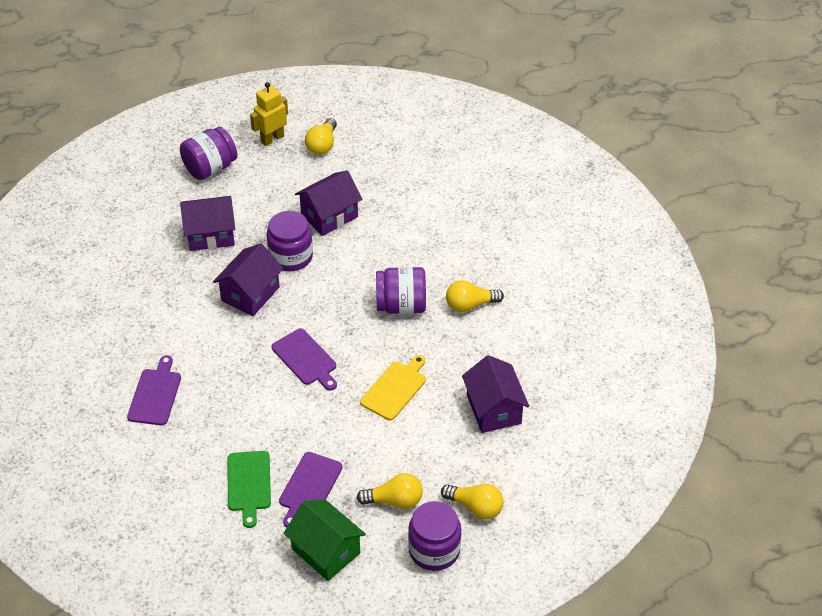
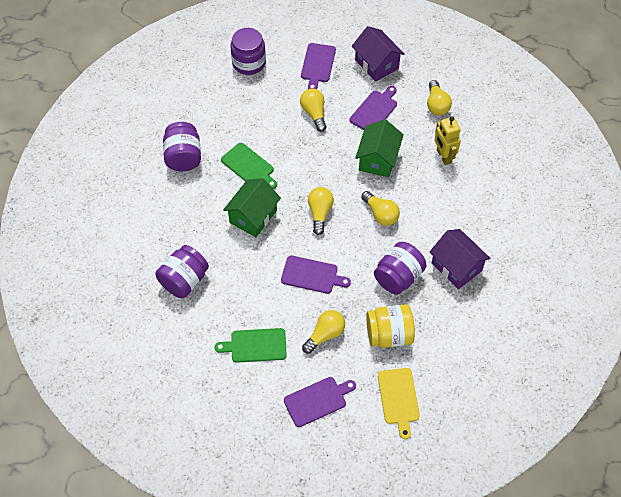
green cutting board: 1 -> 2
green house: 1 -> 2
purple cutting board: 3 -> 4
purple house: 4 -> 2
yellow jar: 0 -> 1
yellow light bulb: 4 -> 5

